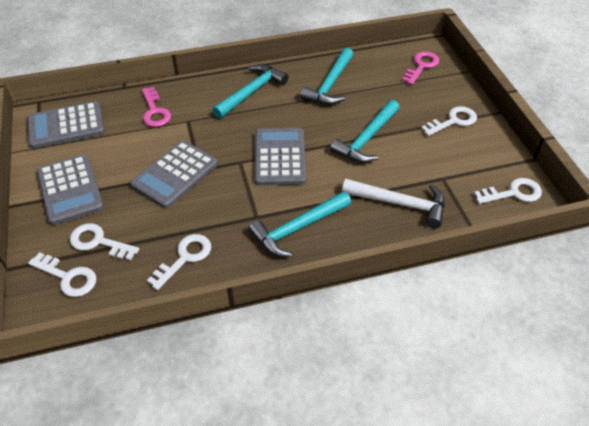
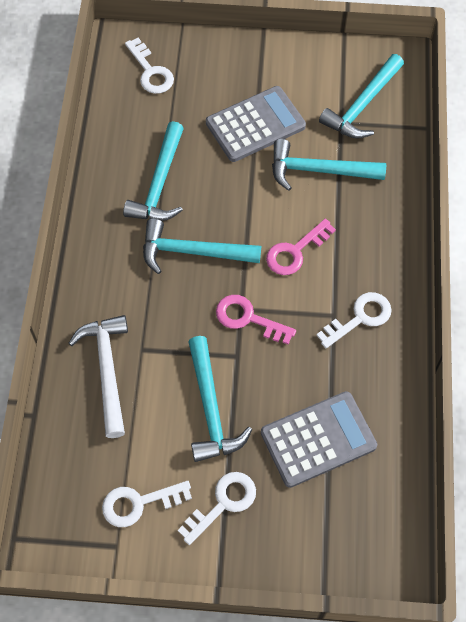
grey calculator: 4 -> 2
turquoise hammer: 4 -> 5
white key: 5 -> 4

